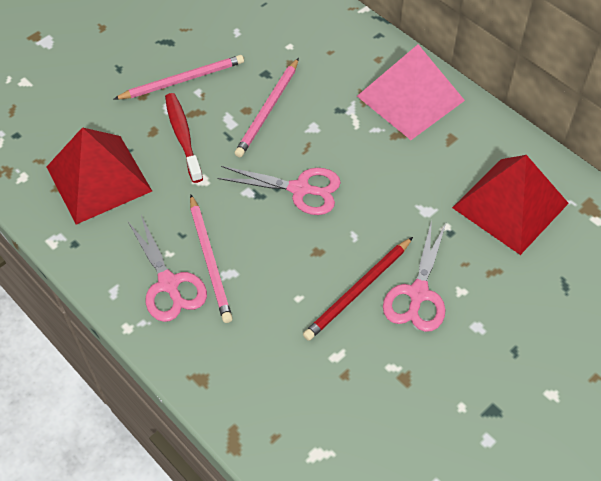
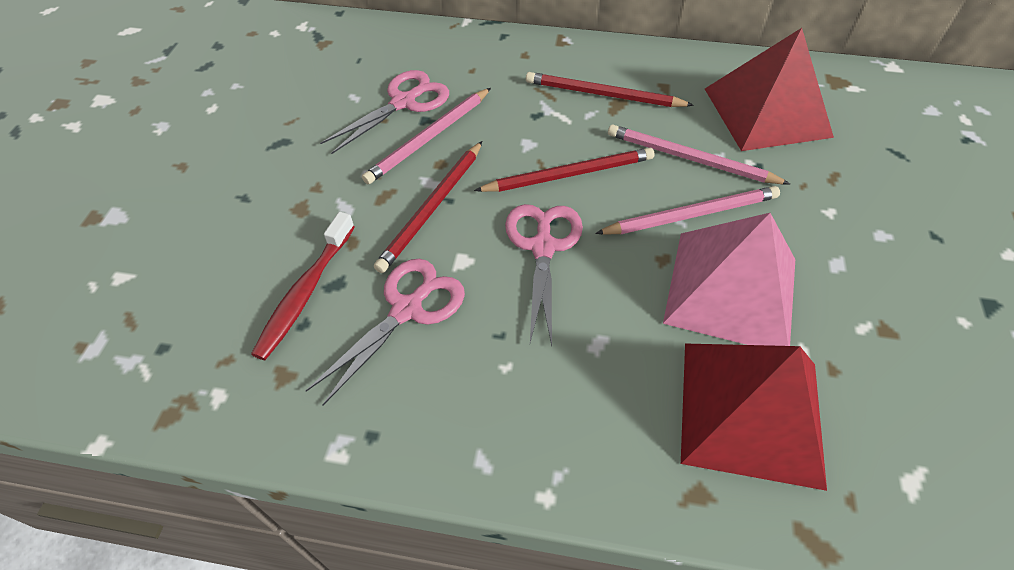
red pencil: 1 -> 3

